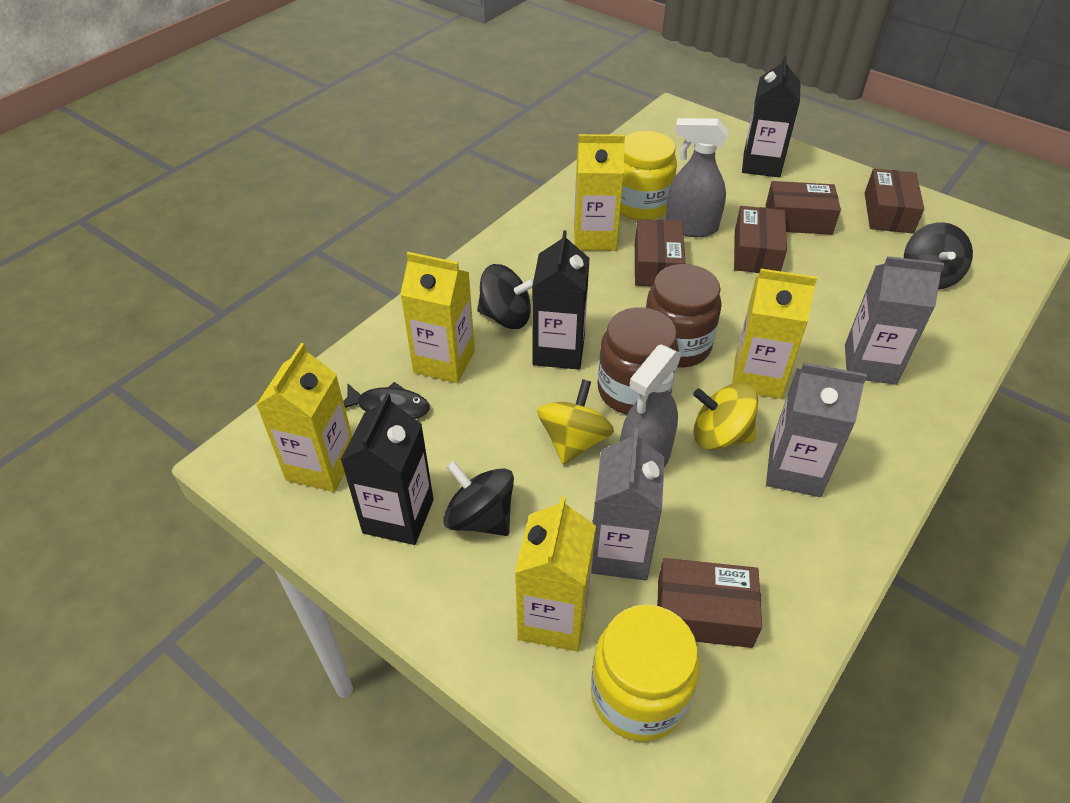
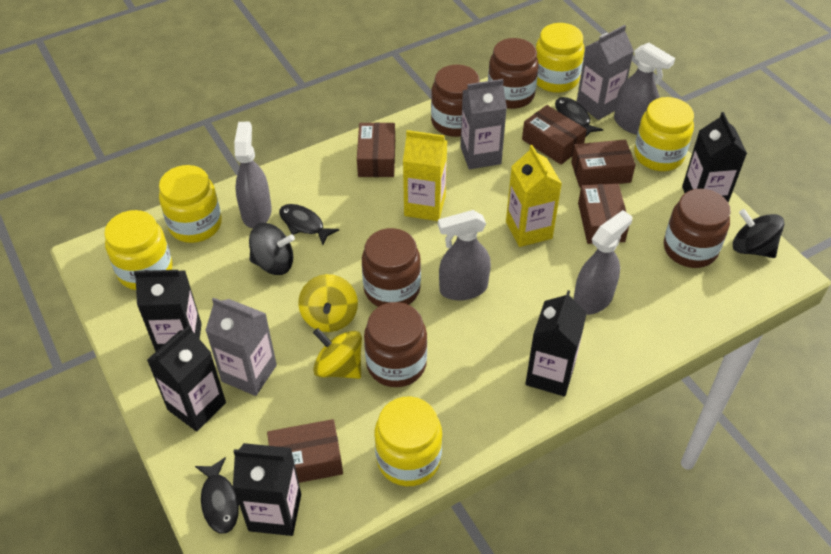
black carton: 3 -> 5
black fish: 1 -> 3
black spinning top: 3 -> 2
brown jar: 2 -> 5
grey spray bottle: 2 -> 4
yellow carton: 5 -> 2
yellow jar: 2 -> 5

